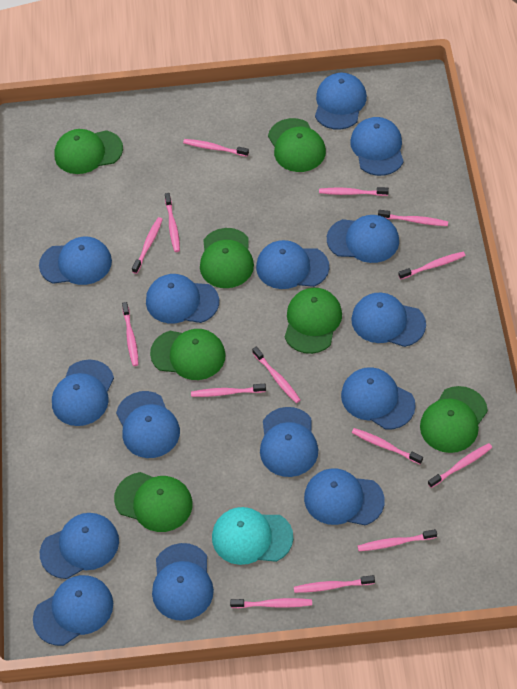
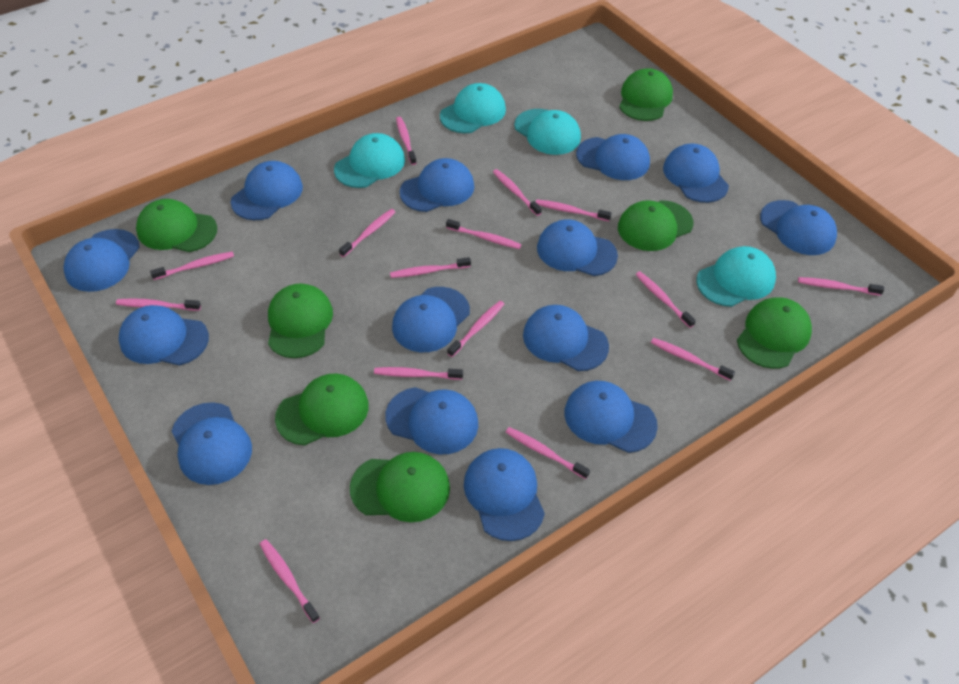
blue cap: 15 -> 14
pink toothbrush: 14 -> 15
turquoise cap: 1 -> 4

